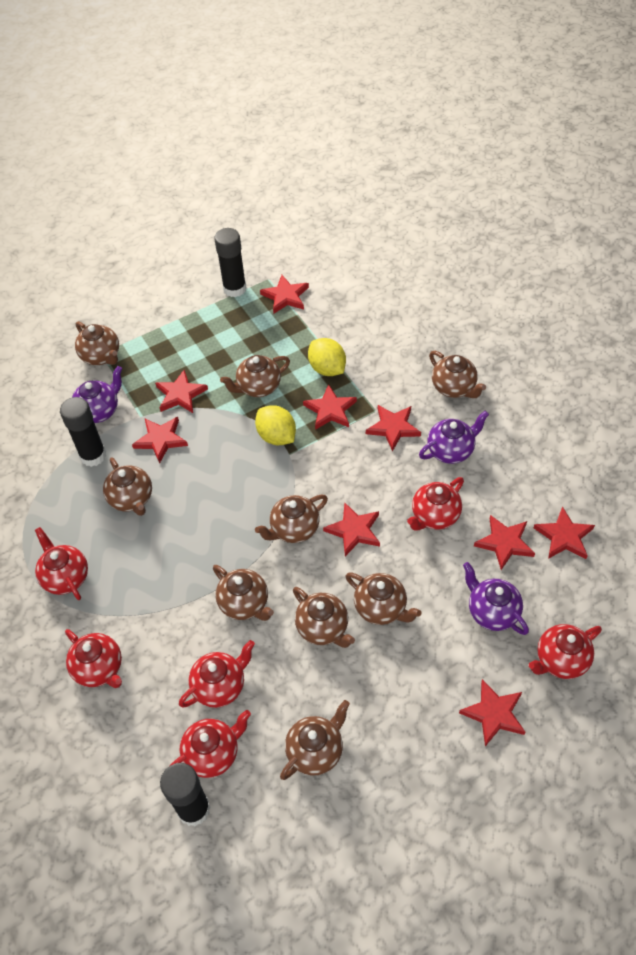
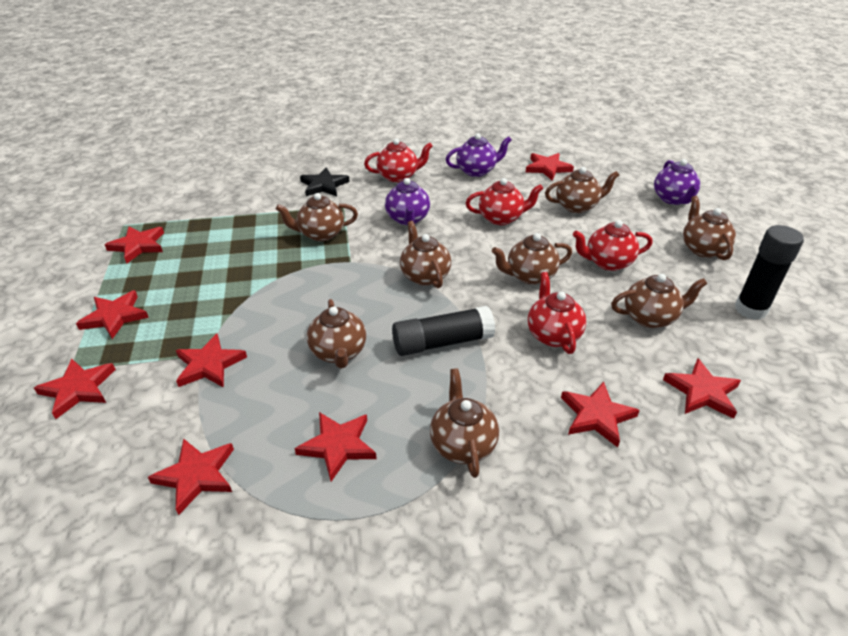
black glue stick: 3 -> 2
black star: 0 -> 1
brown teapot: 9 -> 8
red teapot: 6 -> 4
yellow lemon: 2 -> 0

